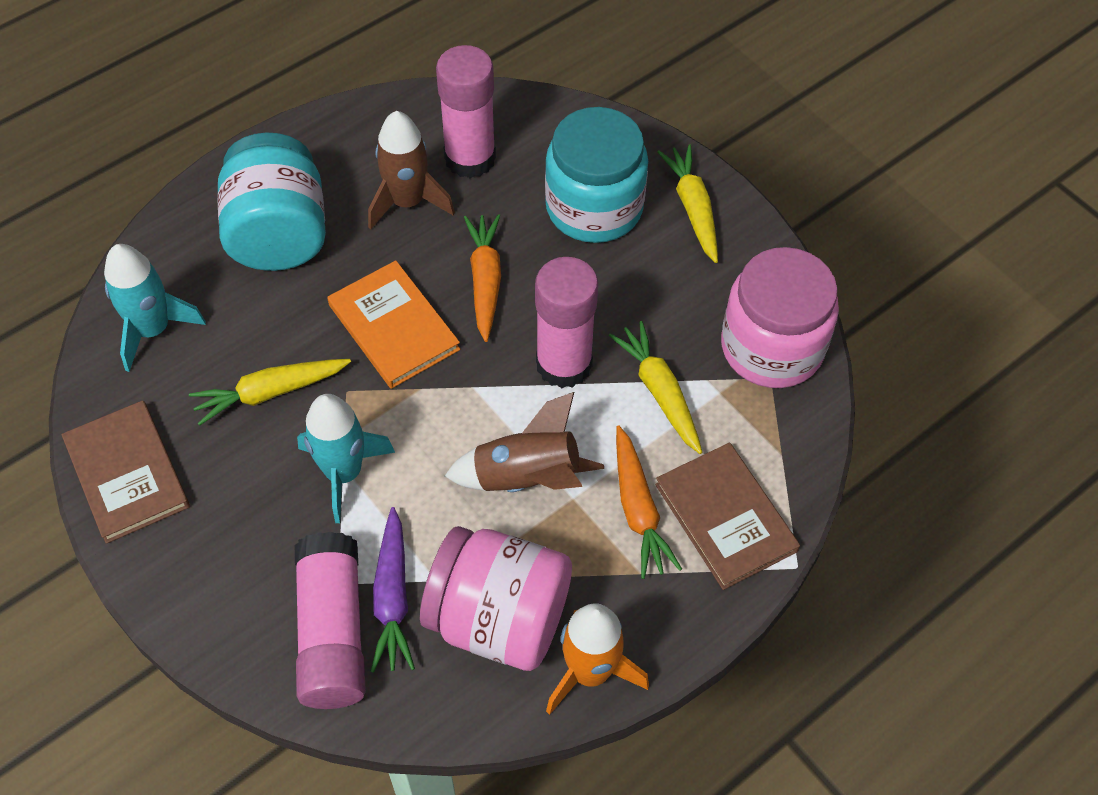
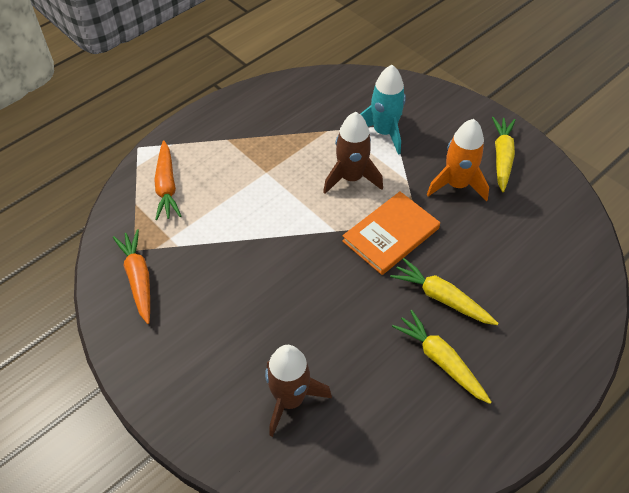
brown book: 2 -> 0
pink glue stick: 3 -> 0
pink jar: 2 -> 0
purple carrot: 1 -> 0
turquoise jar: 2 -> 0
turquoise rocket: 2 -> 1

